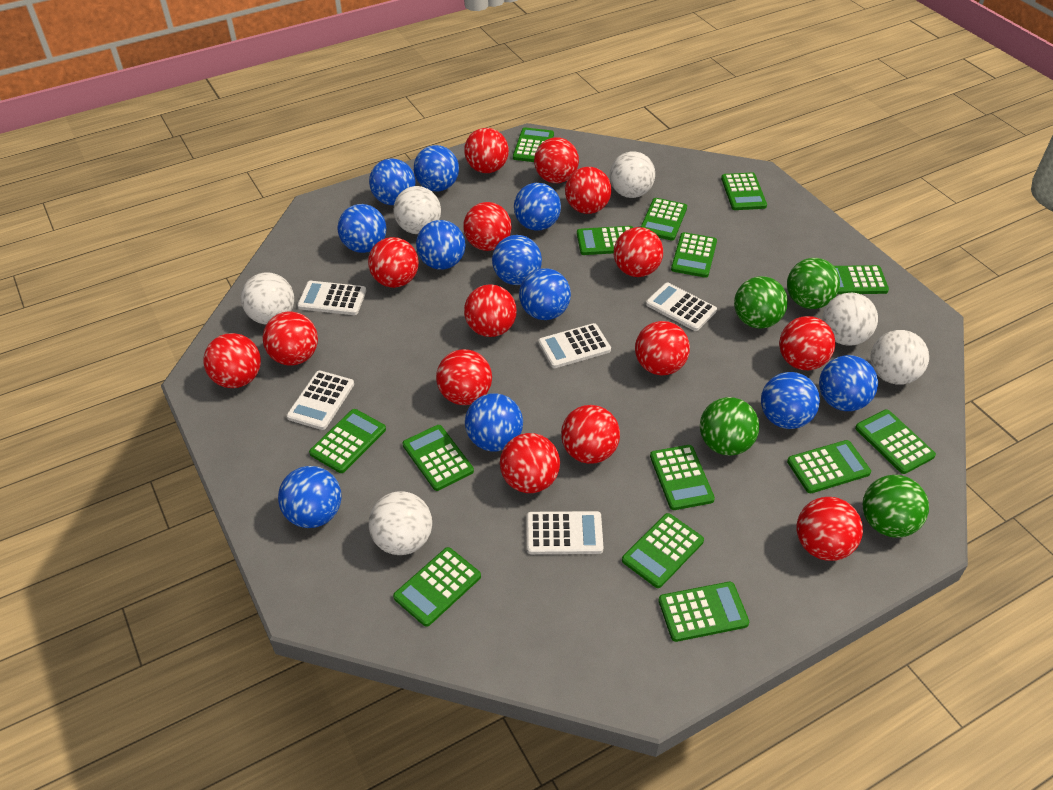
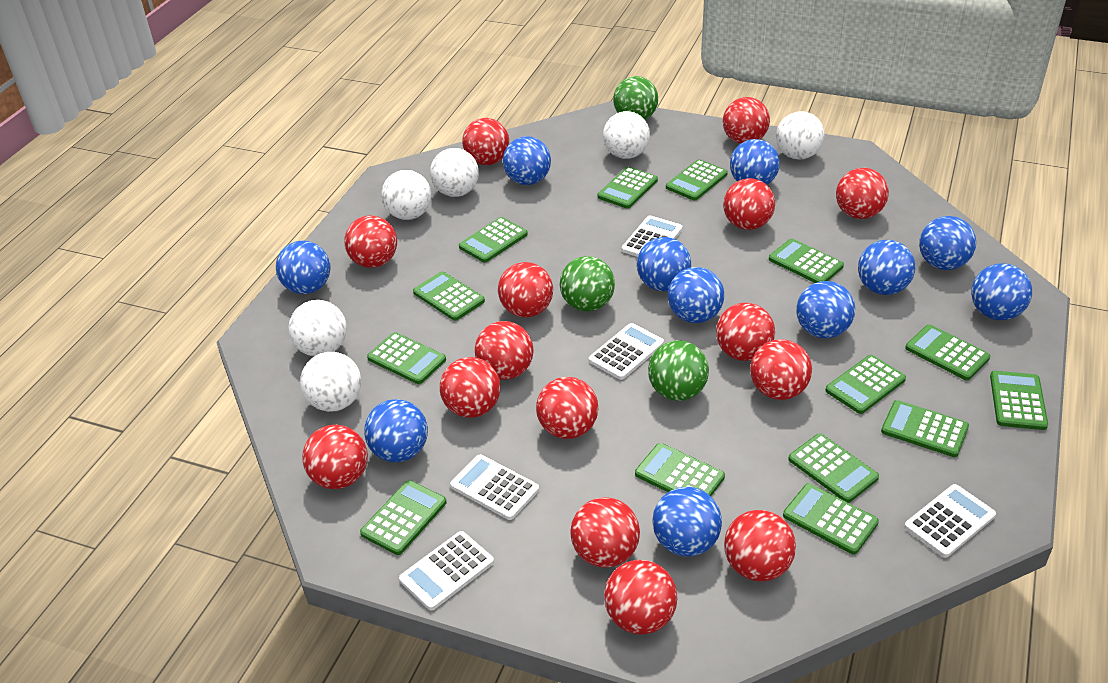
green ball: 4 -> 3

